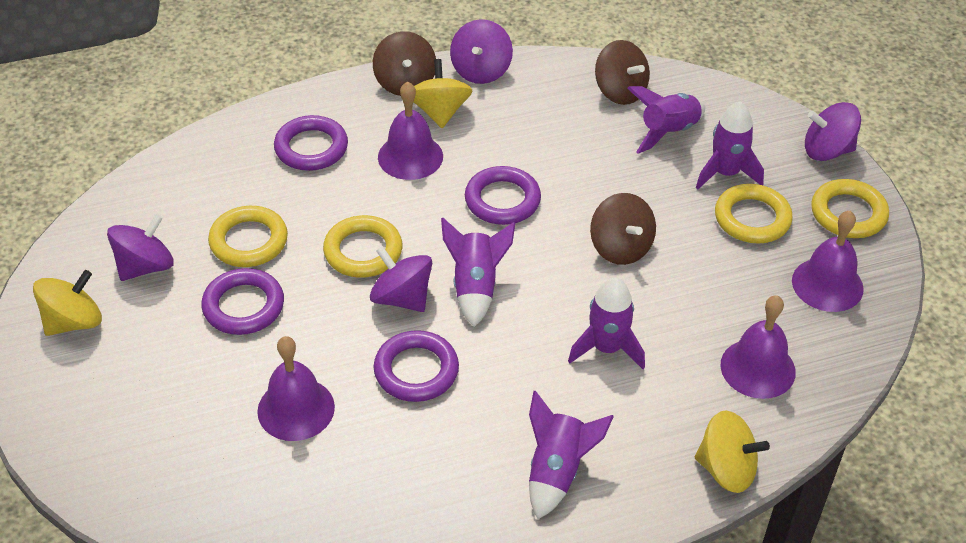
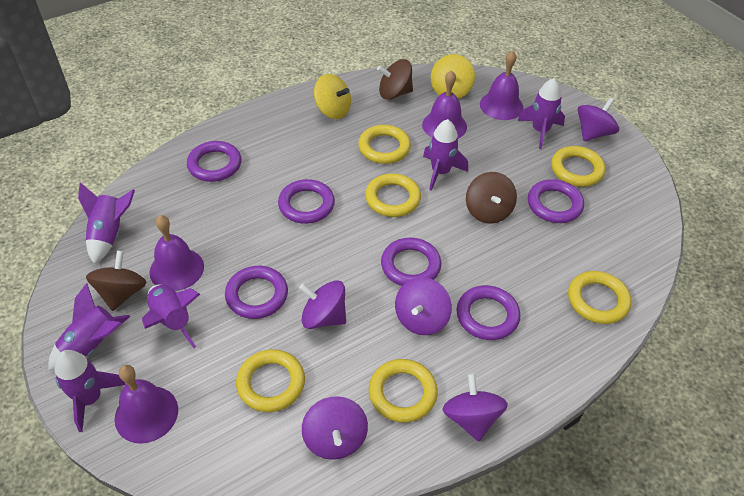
purple ring: 4 -> 6
purple rocket: 5 -> 6
purple spinning top: 4 -> 5
yellow ring: 4 -> 6
yellow spinning top: 3 -> 2

